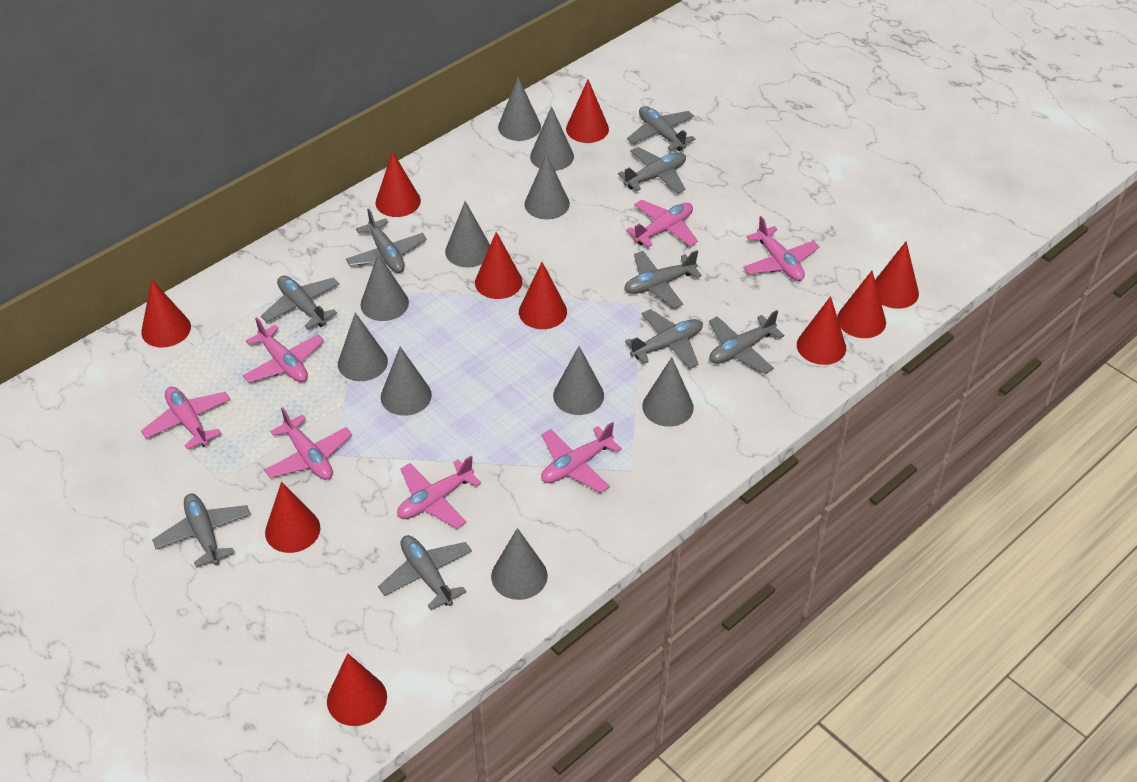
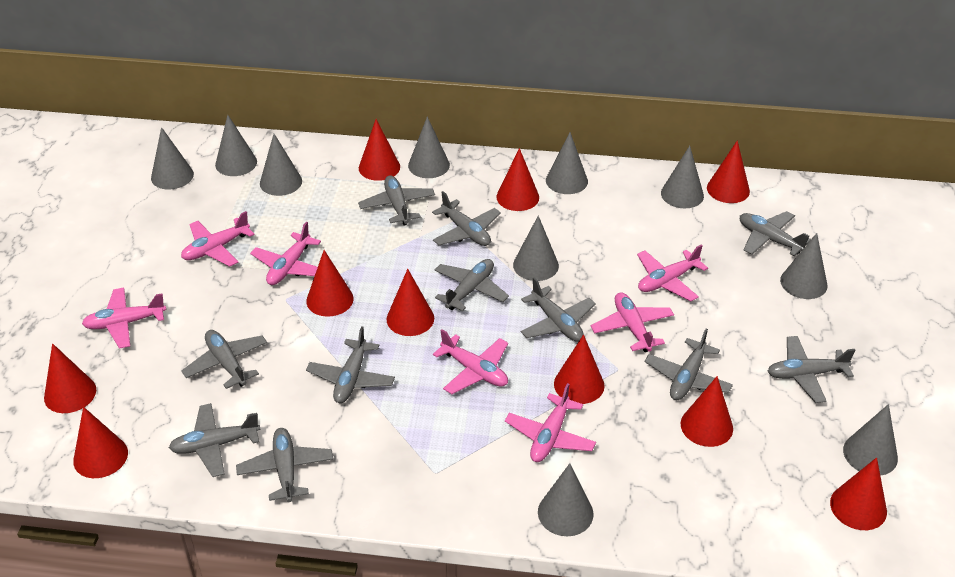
grey plane: 9 -> 11

